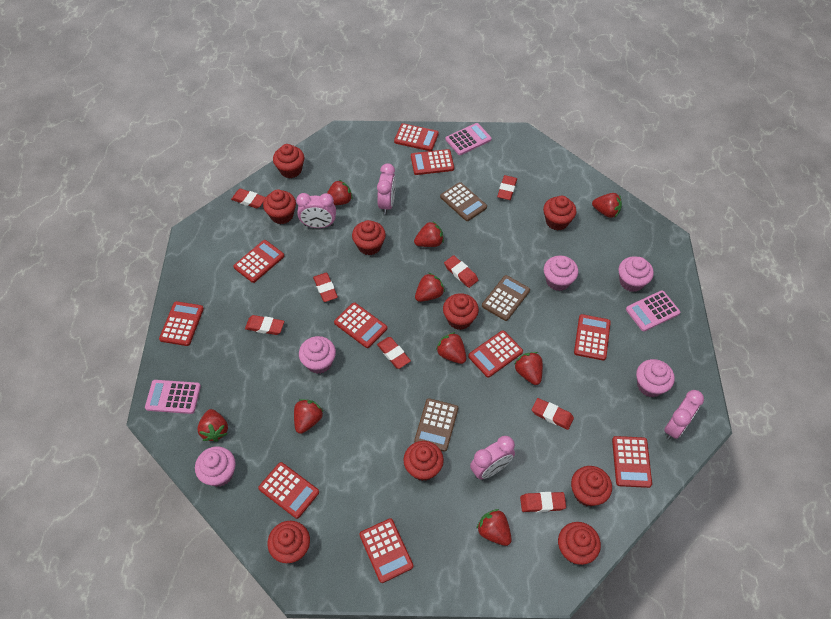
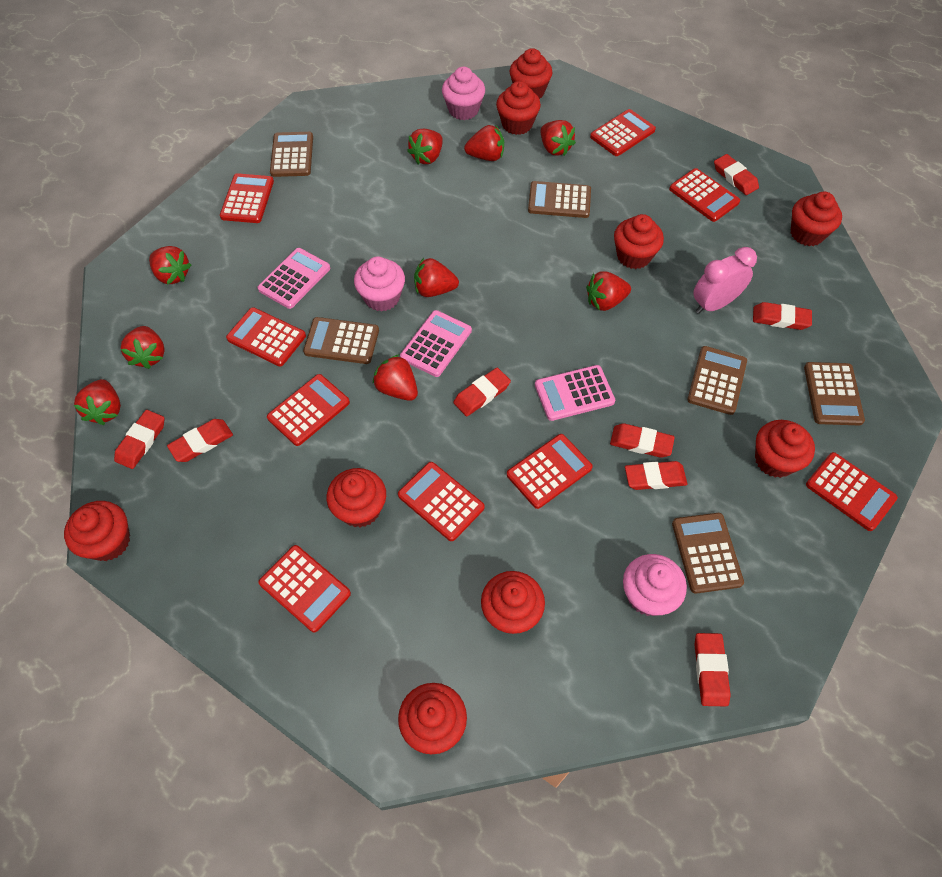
brown calculator: 3 -> 6
pink clock: 4 -> 1
pink cupcake: 5 -> 3
red calculator: 10 -> 9

